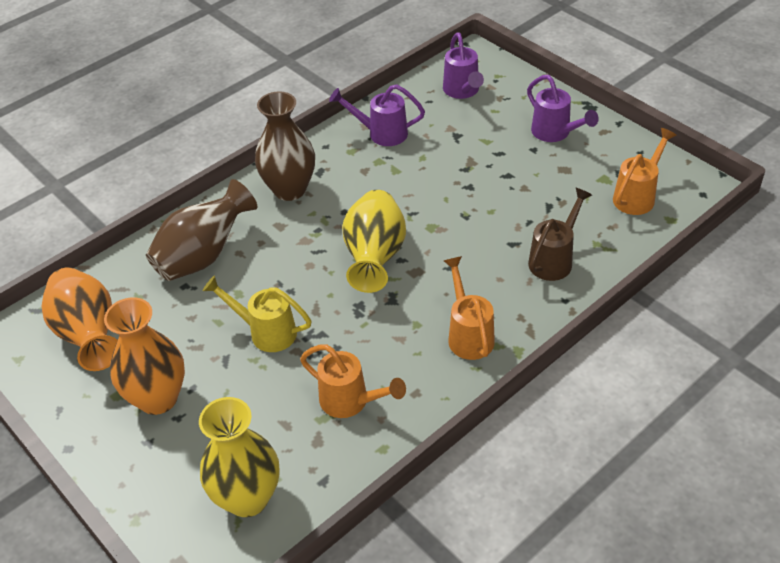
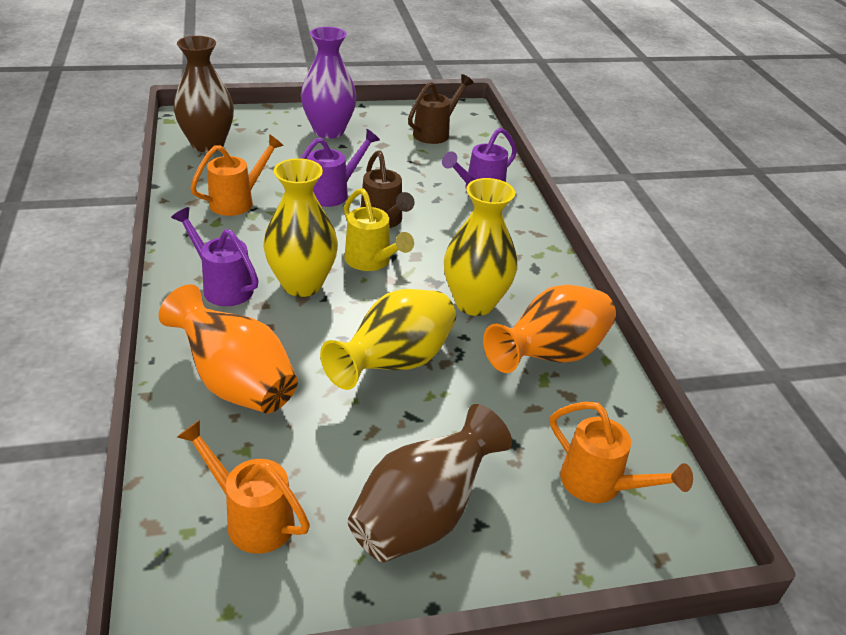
brown watering can: 1 -> 2
purple vase: 0 -> 1
yellow vase: 2 -> 3

